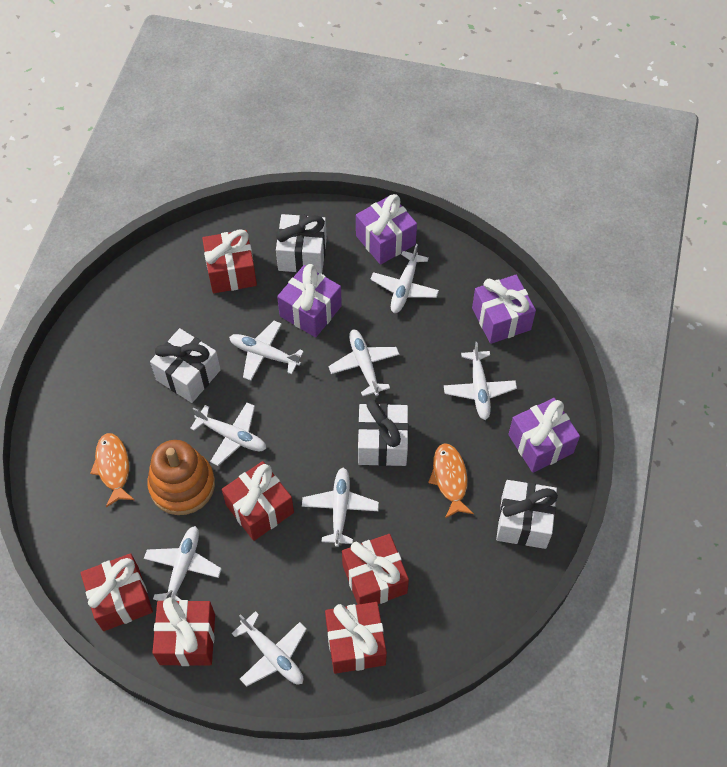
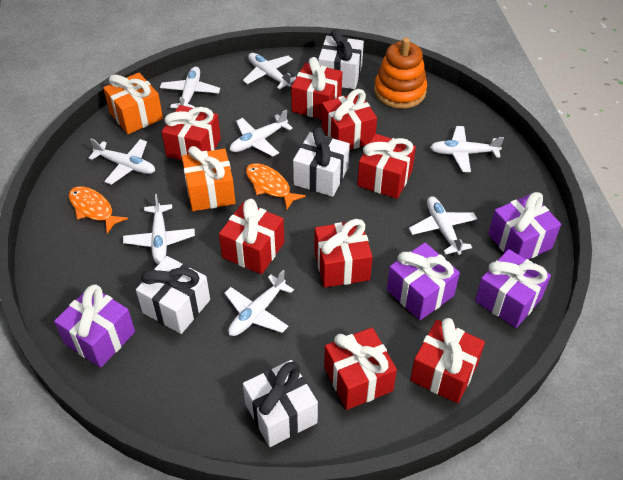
orange gift: 0 -> 2
red gift: 6 -> 8

